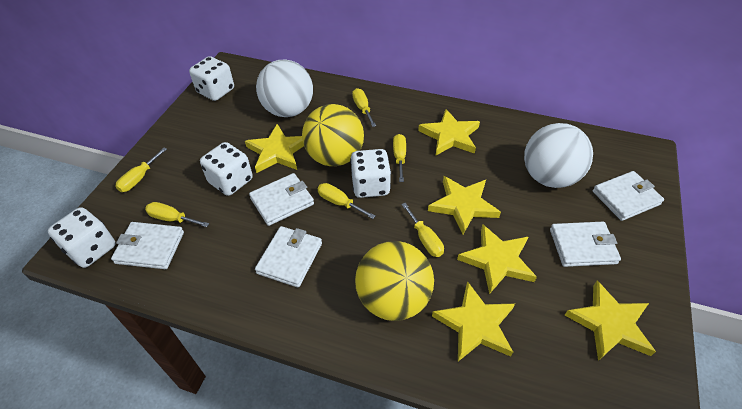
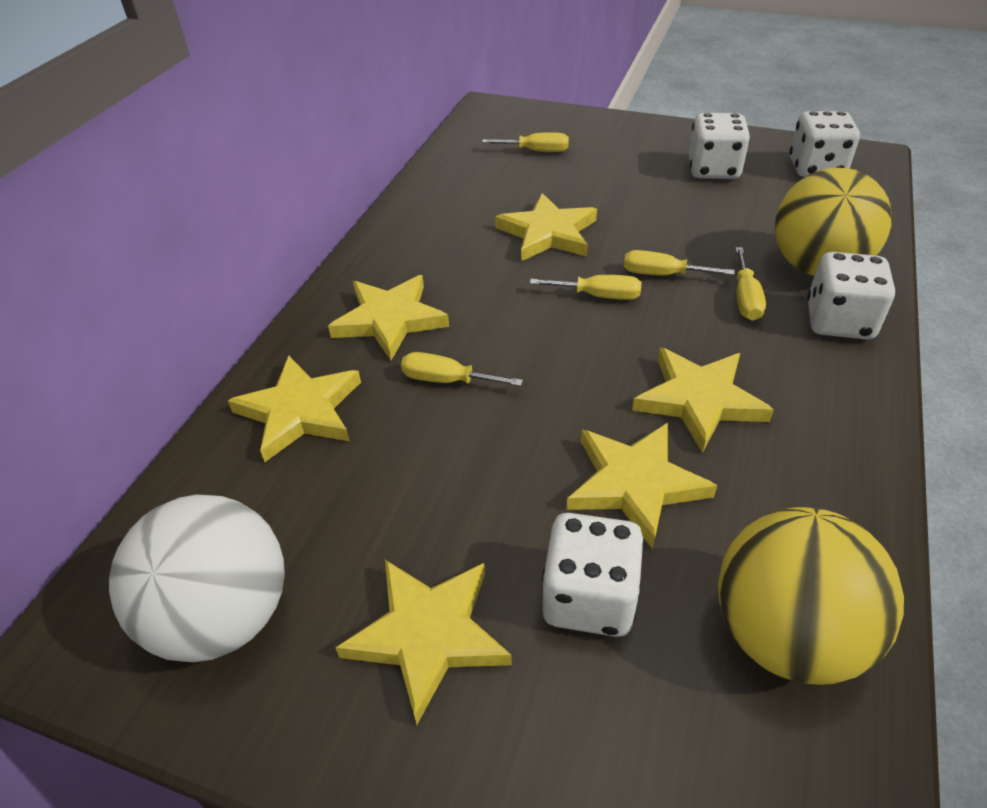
white ball: 2 -> 1
white wallet: 5 -> 0
yellow screwdriver: 6 -> 5

